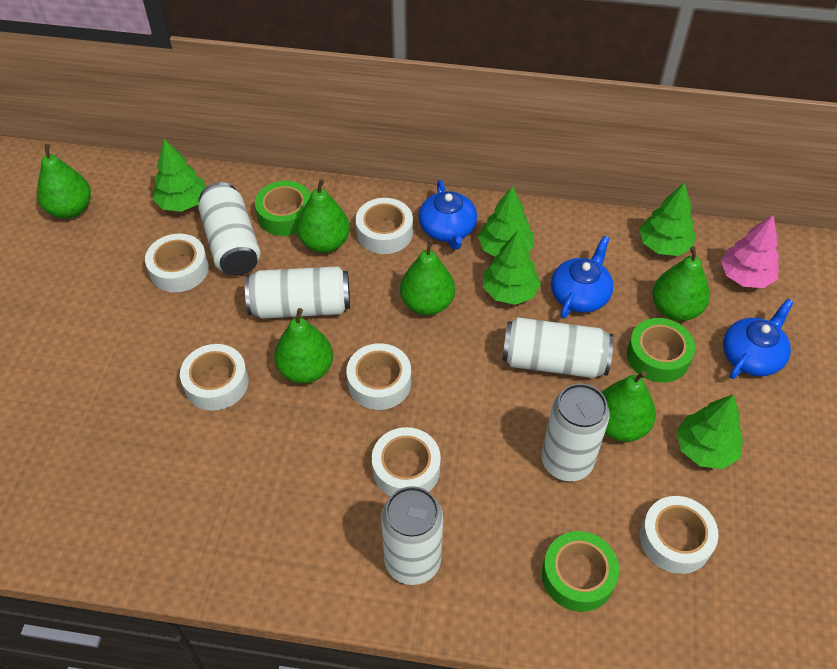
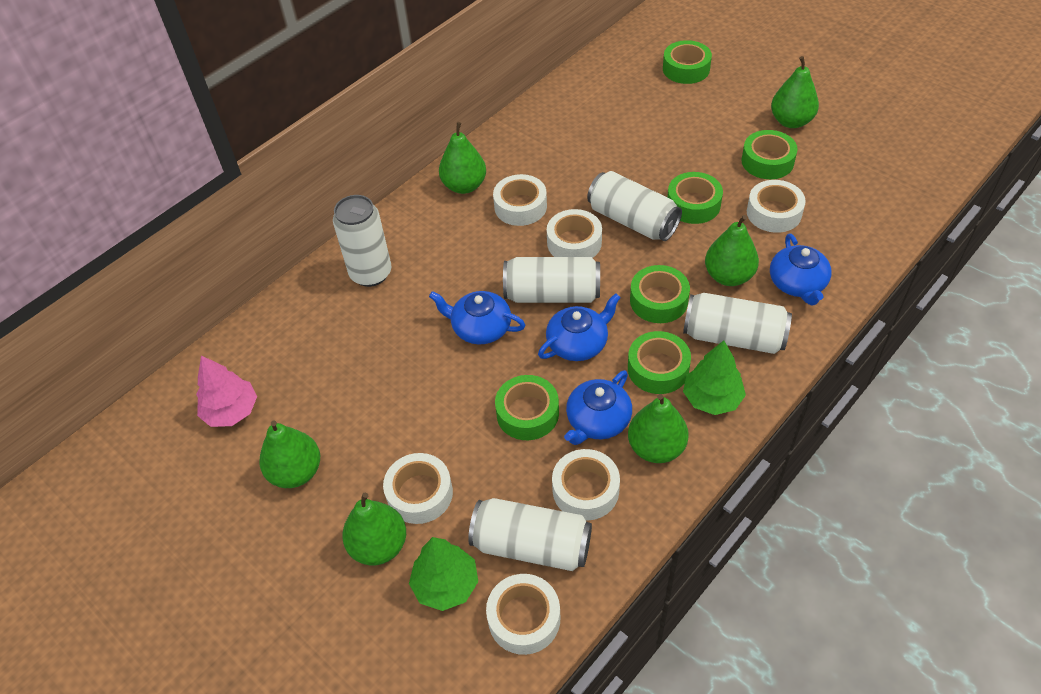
blue teapot: 3 -> 4
green tape: 3 -> 6
green tree: 5 -> 2

